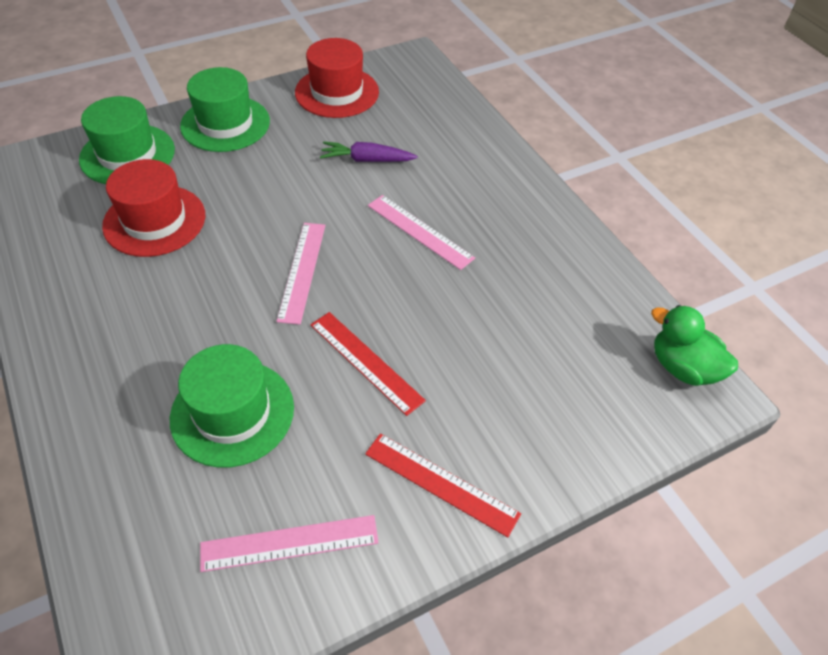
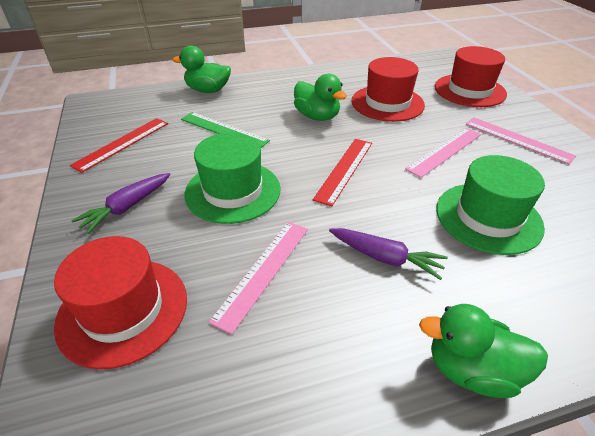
green duck: 1 -> 3
green hat: 3 -> 2
green ruler: 0 -> 1
purple carrot: 1 -> 2
red hat: 2 -> 3

